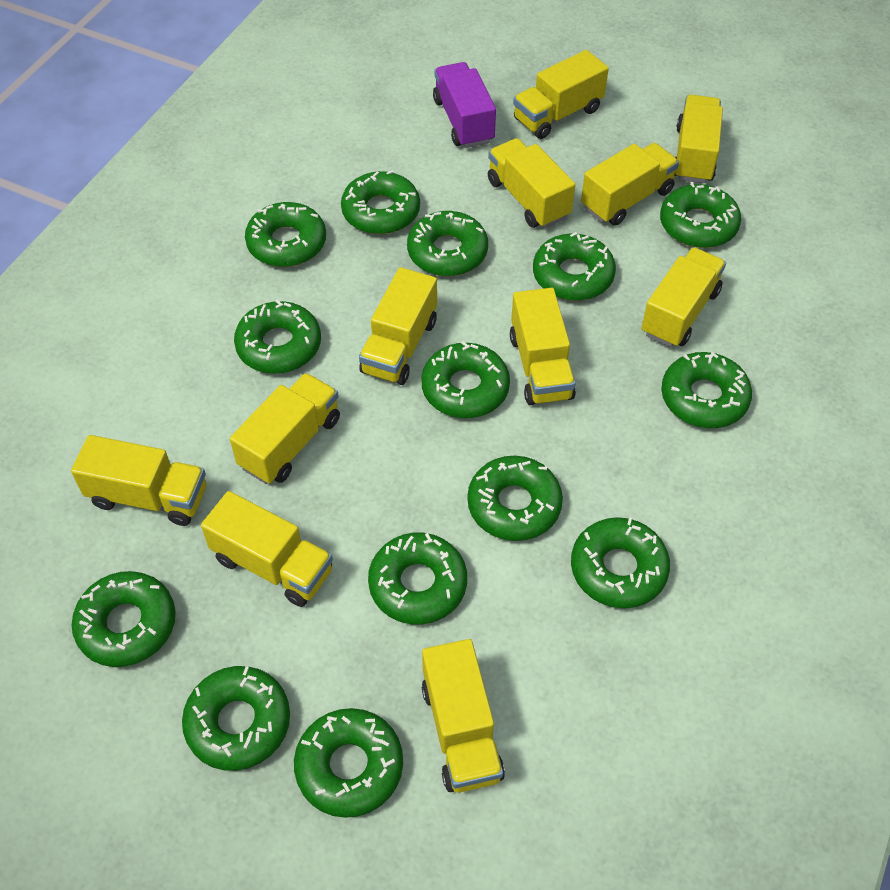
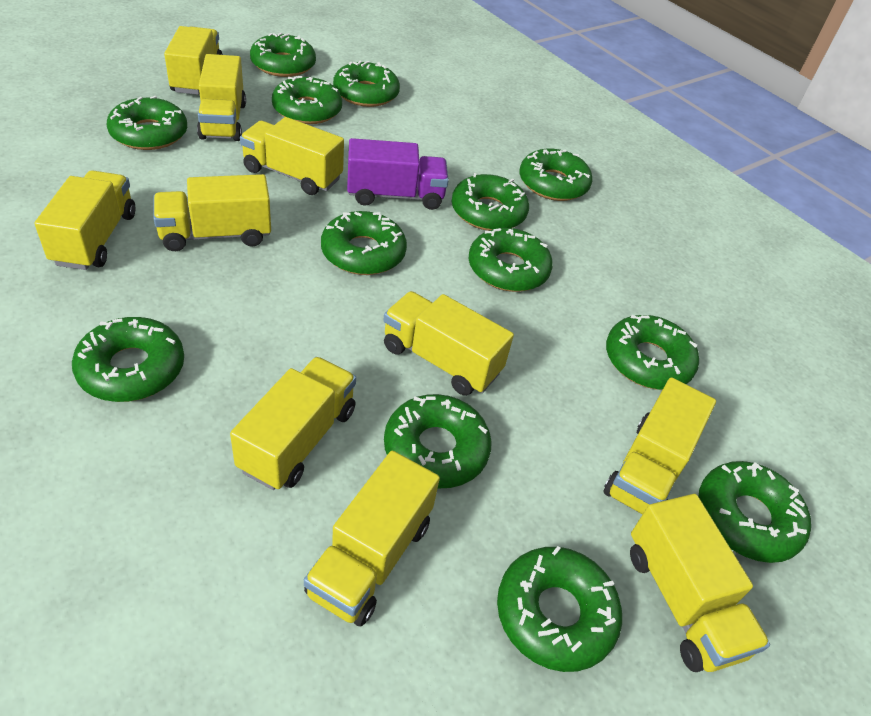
green donut: 14 -> 13
yellow truck: 11 -> 10

